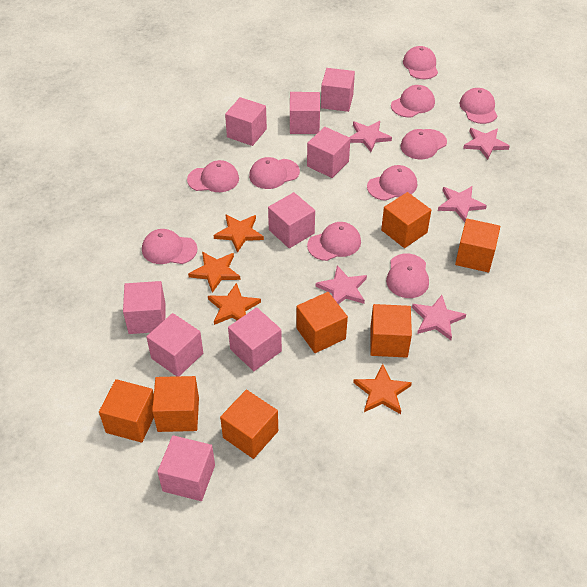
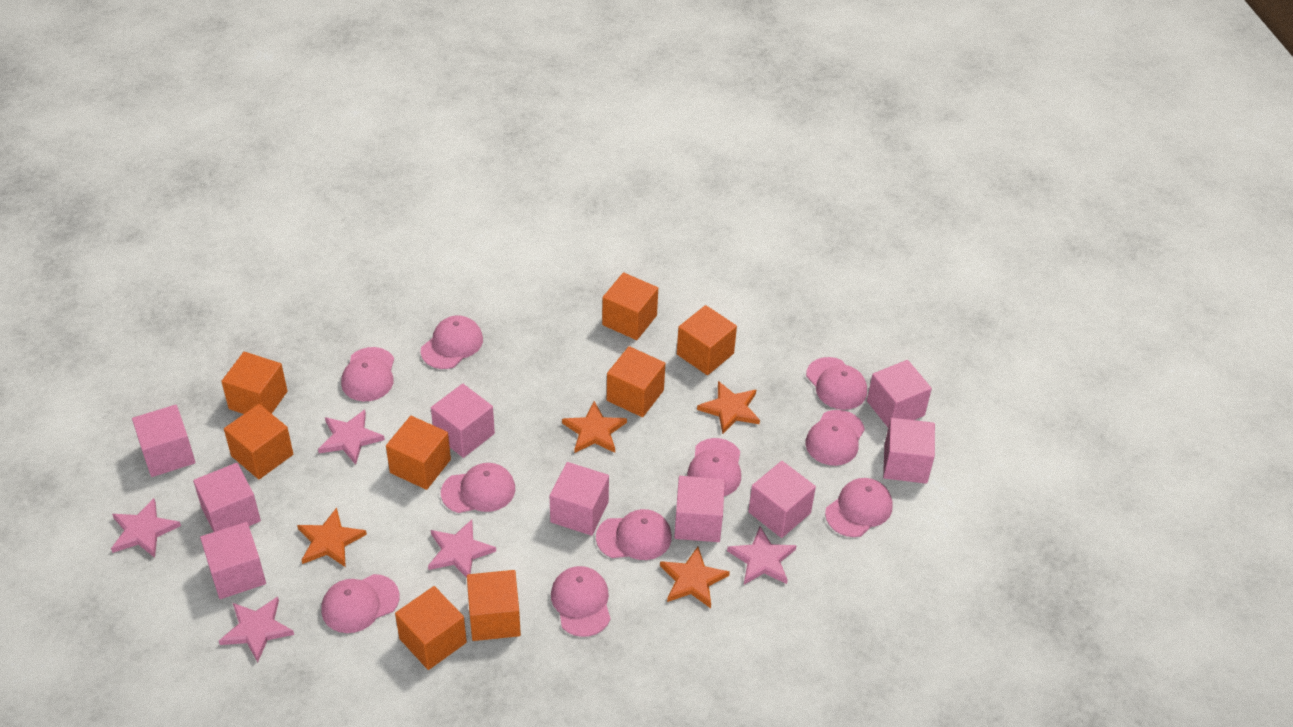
orange cube: 7 -> 8

